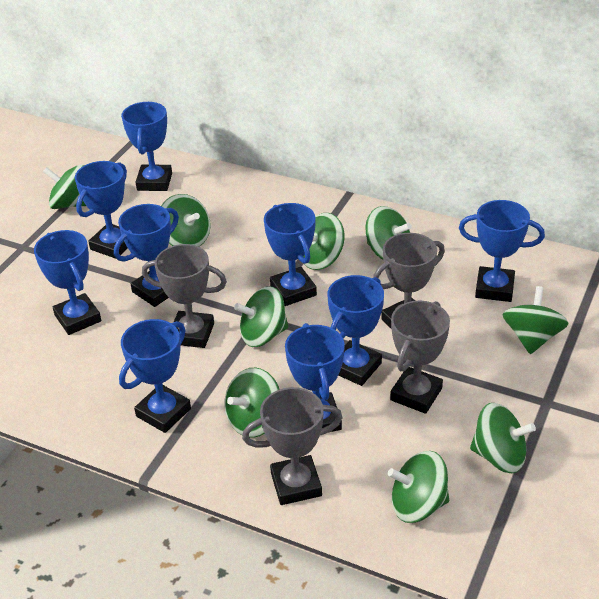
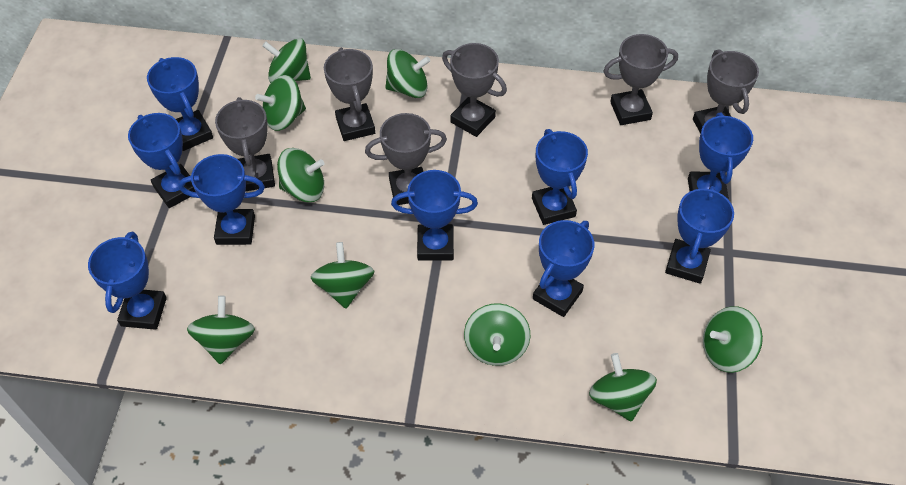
grey trophy: 4 -> 6

